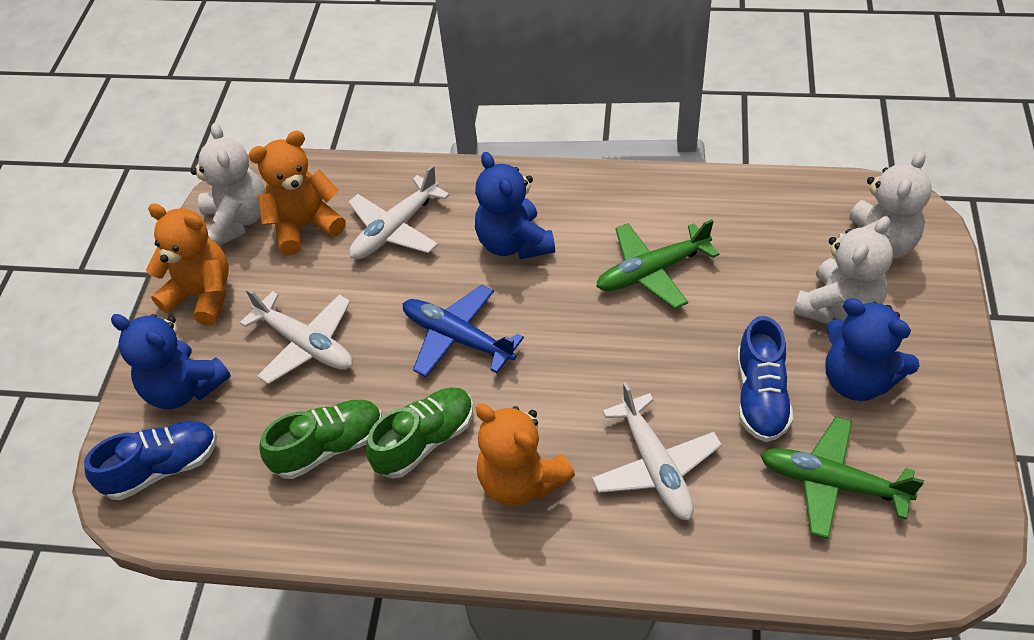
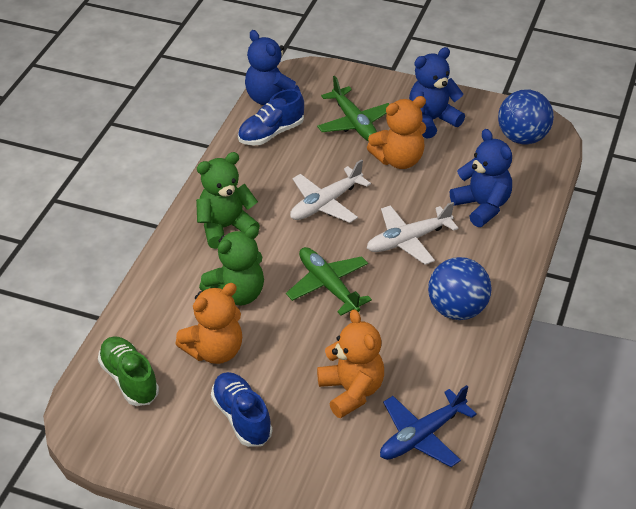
blue ball: 0 -> 2
green shoe: 2 -> 1
green teddy bear: 0 -> 2
white plane: 3 -> 2
white teddy bear: 3 -> 0

